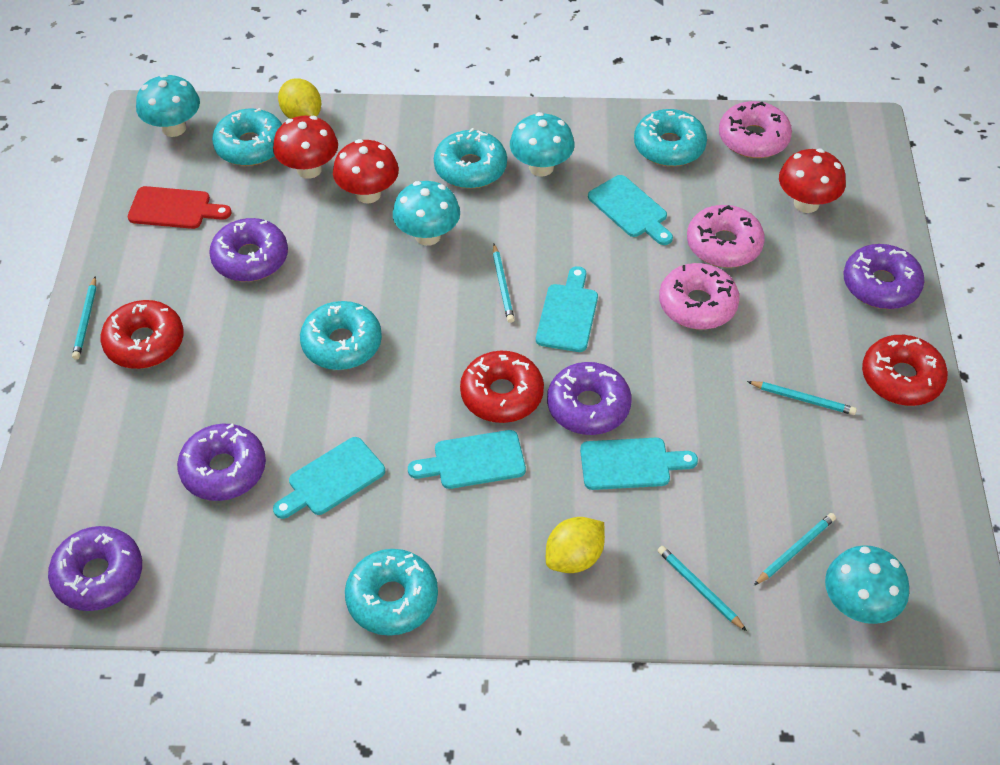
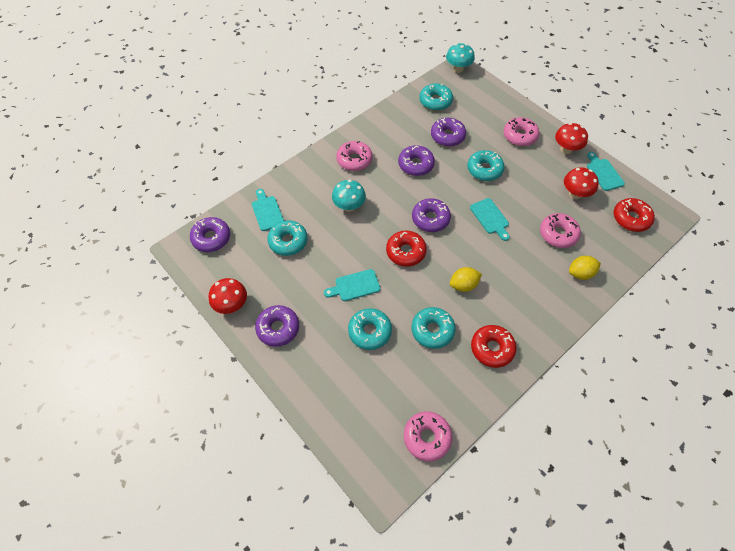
pink donut: 3 -> 4
red cutting board: 1 -> 0
turquoise cutting board: 5 -> 4
turquoise mushroom: 4 -> 2
turquoise pencil: 5 -> 0

